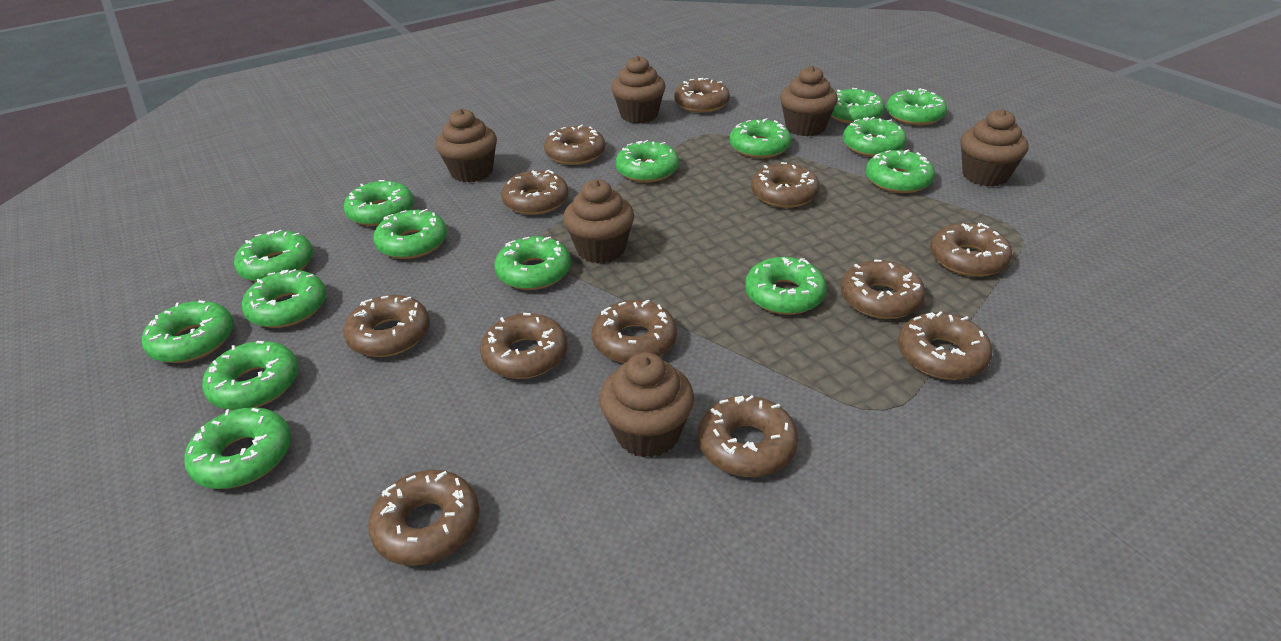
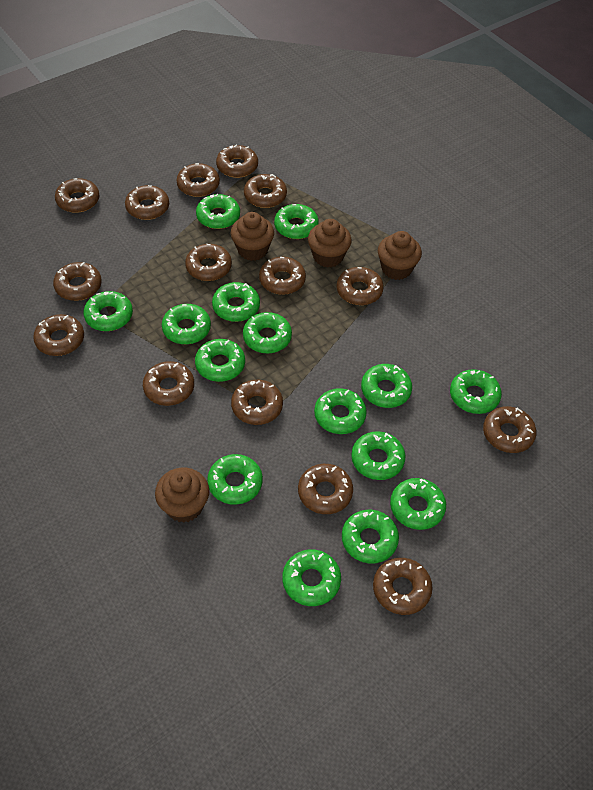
brown cupcake: 6 -> 4
brown donut: 12 -> 15

